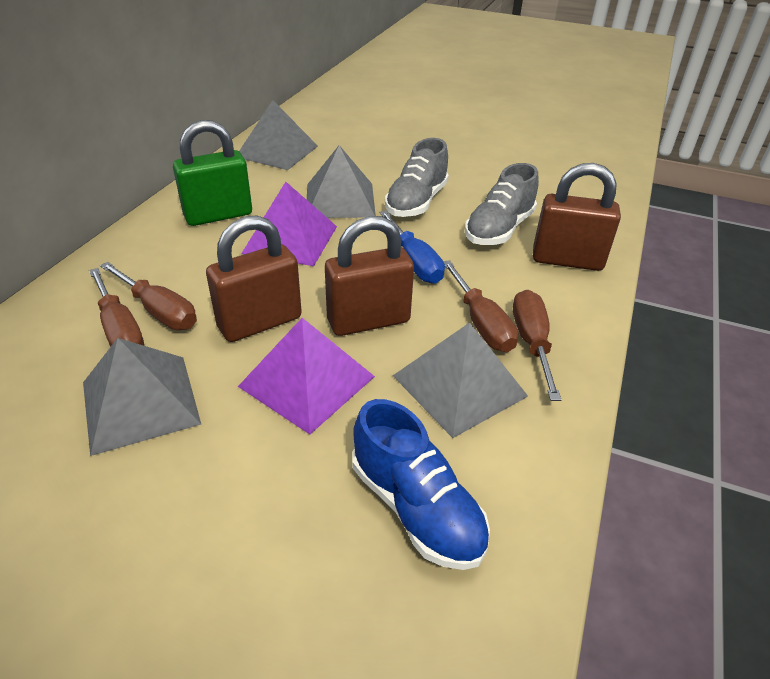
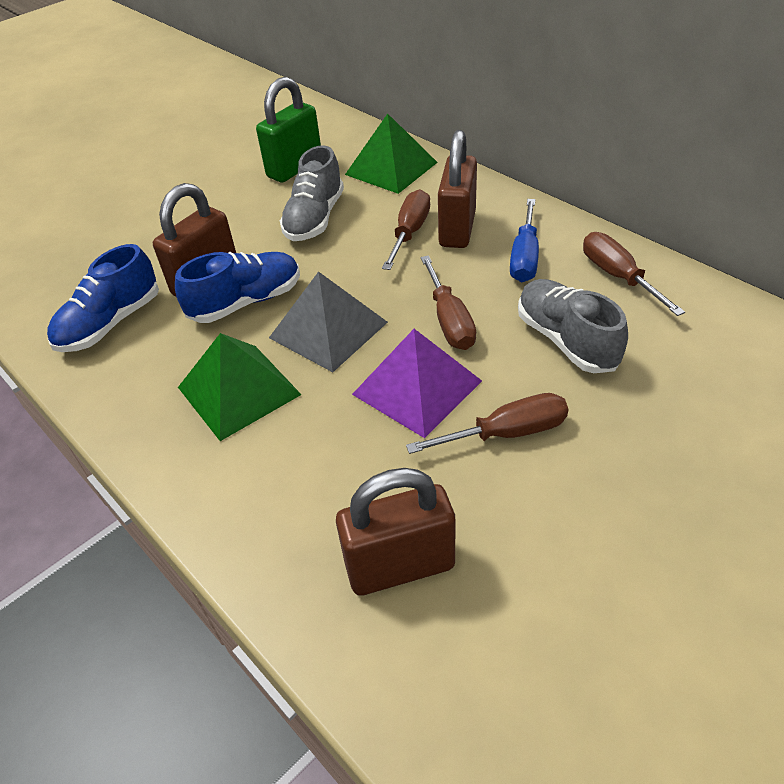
blue shoe: 1 -> 2
green pyramid: 0 -> 2
grey pyramid: 4 -> 1
purple pyramid: 2 -> 1

